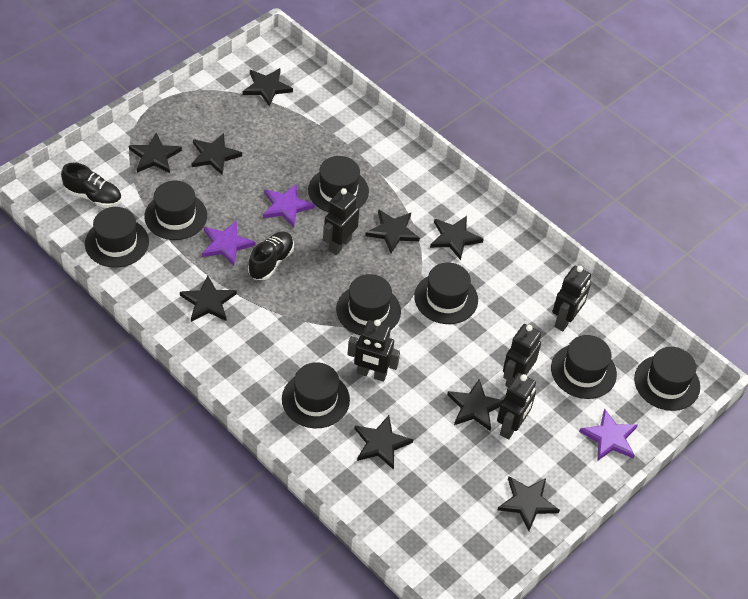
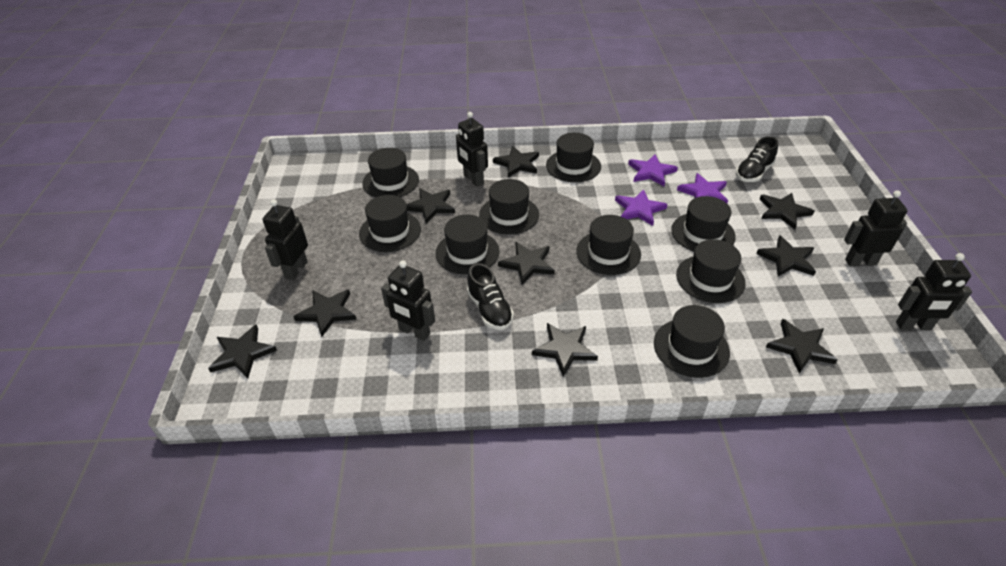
black hat: 8 -> 9

